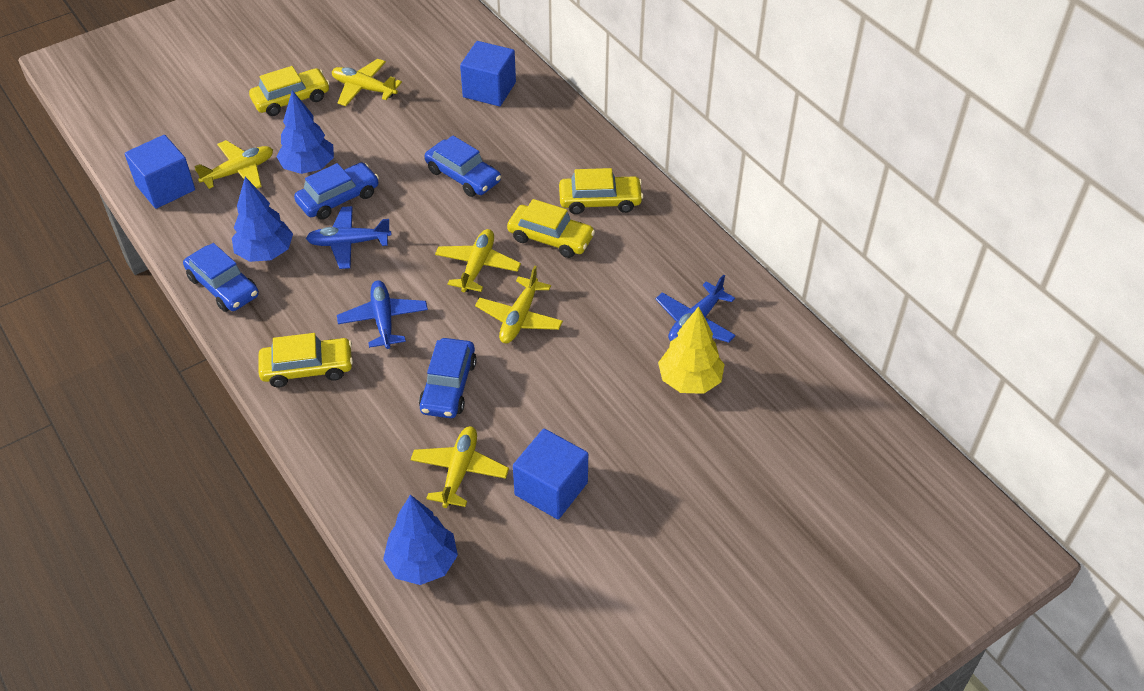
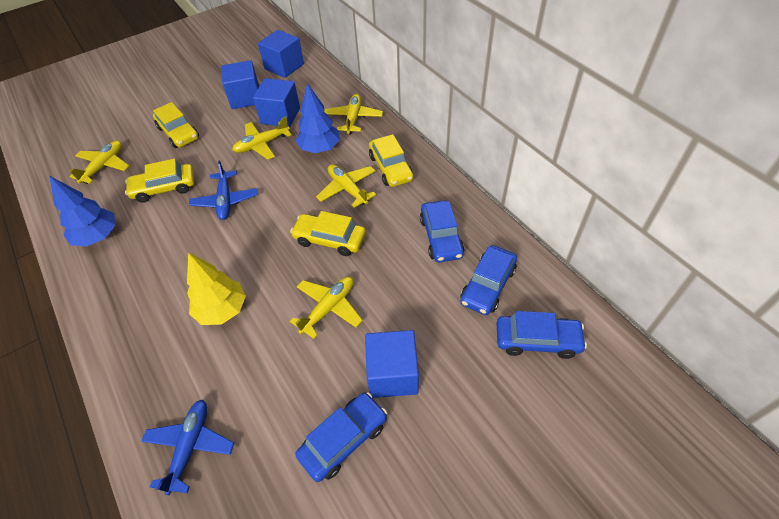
blue cube: 3 -> 4
blue plane: 3 -> 2
blue tree: 3 -> 2

